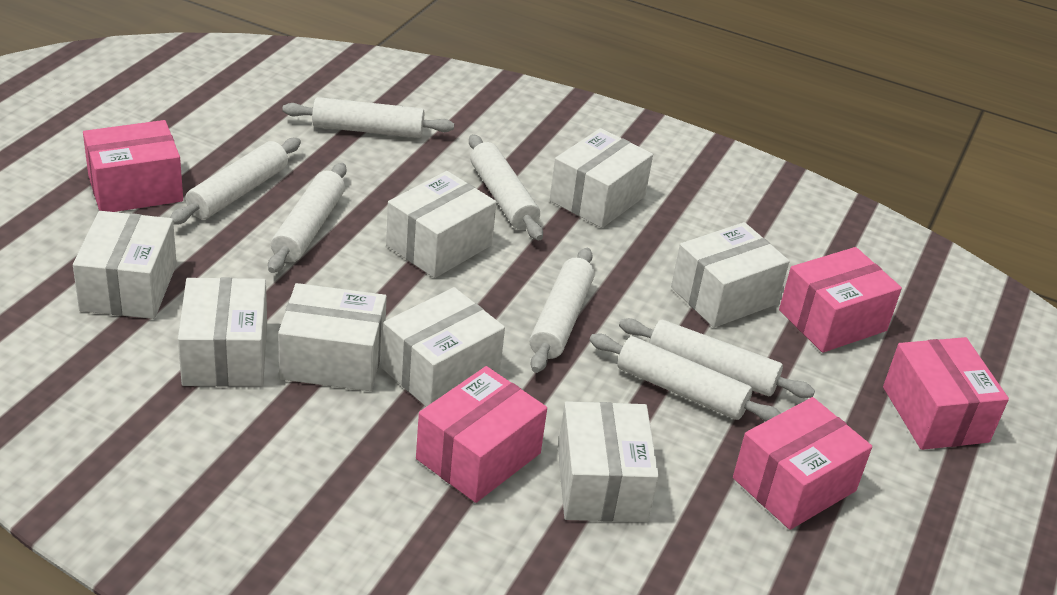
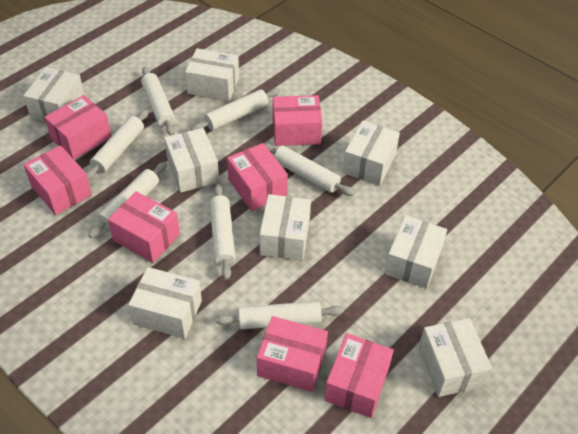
pink box: 5 -> 7

